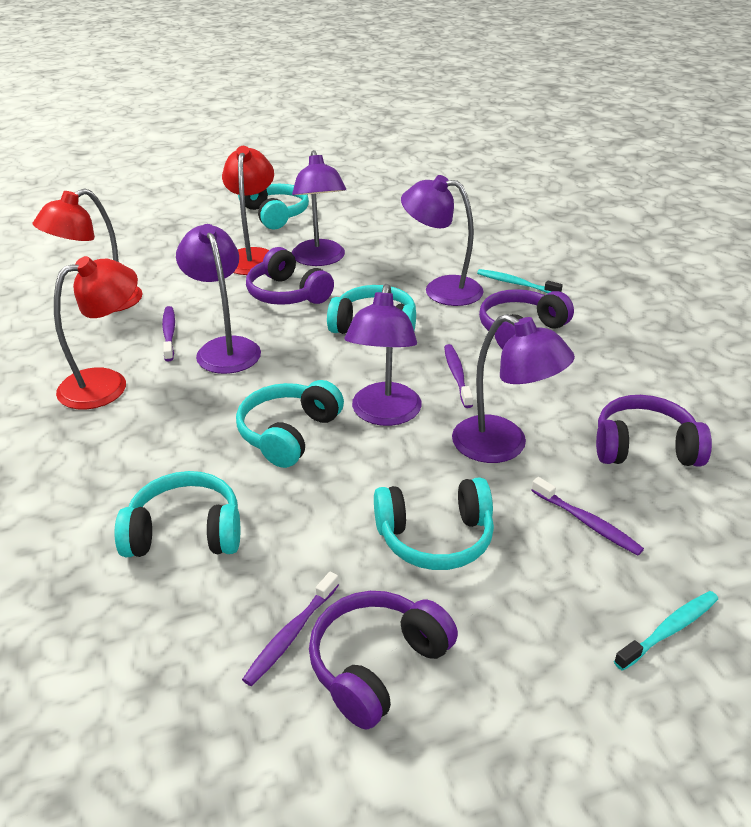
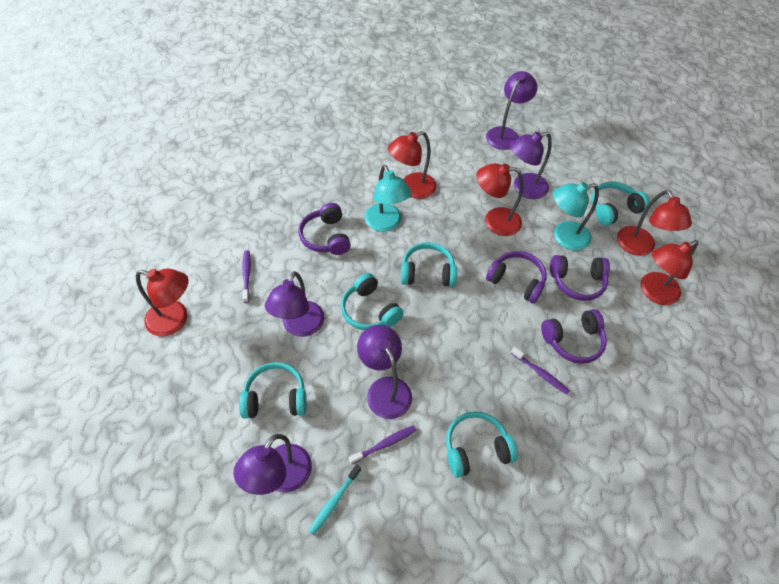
purple toothbrush: 4 -> 3
red lamp: 3 -> 5
turquoise lamp: 0 -> 2
turquoise toothbrush: 2 -> 1

